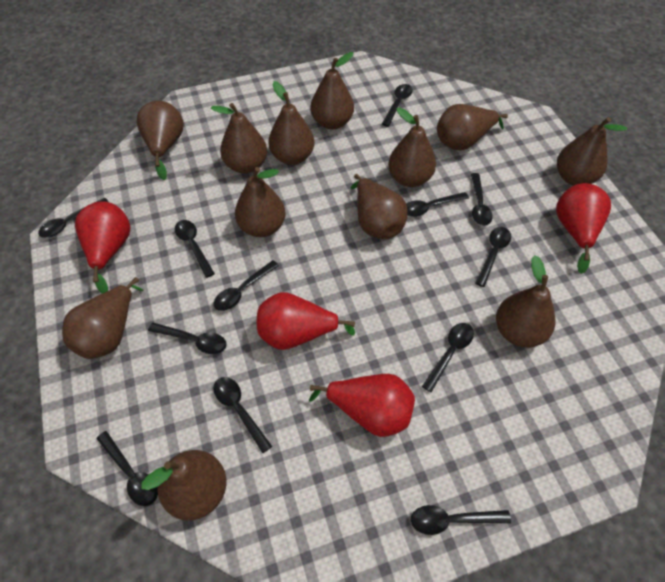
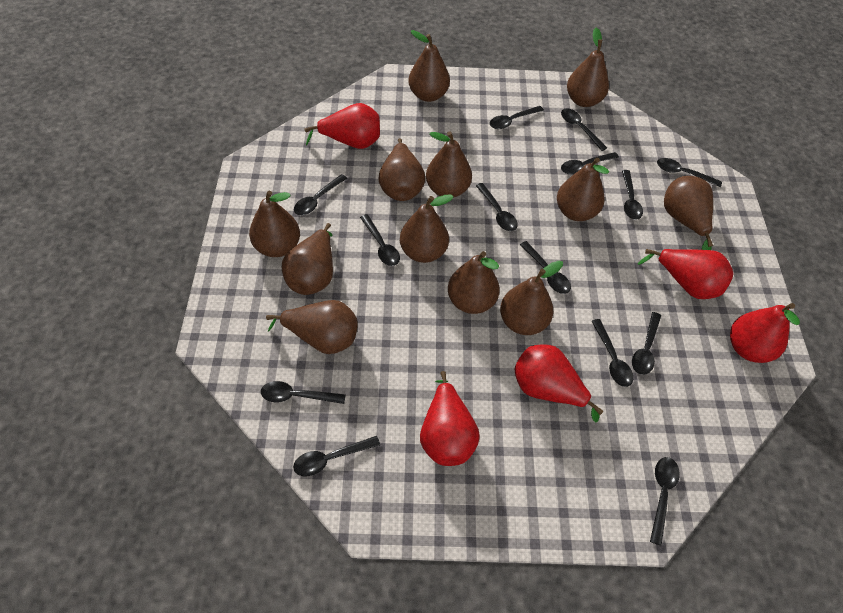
black spoon: 12 -> 14
red pear: 4 -> 5

